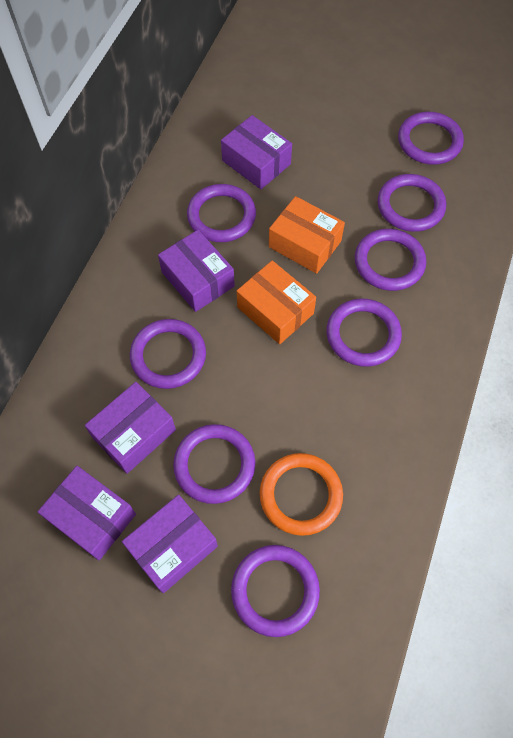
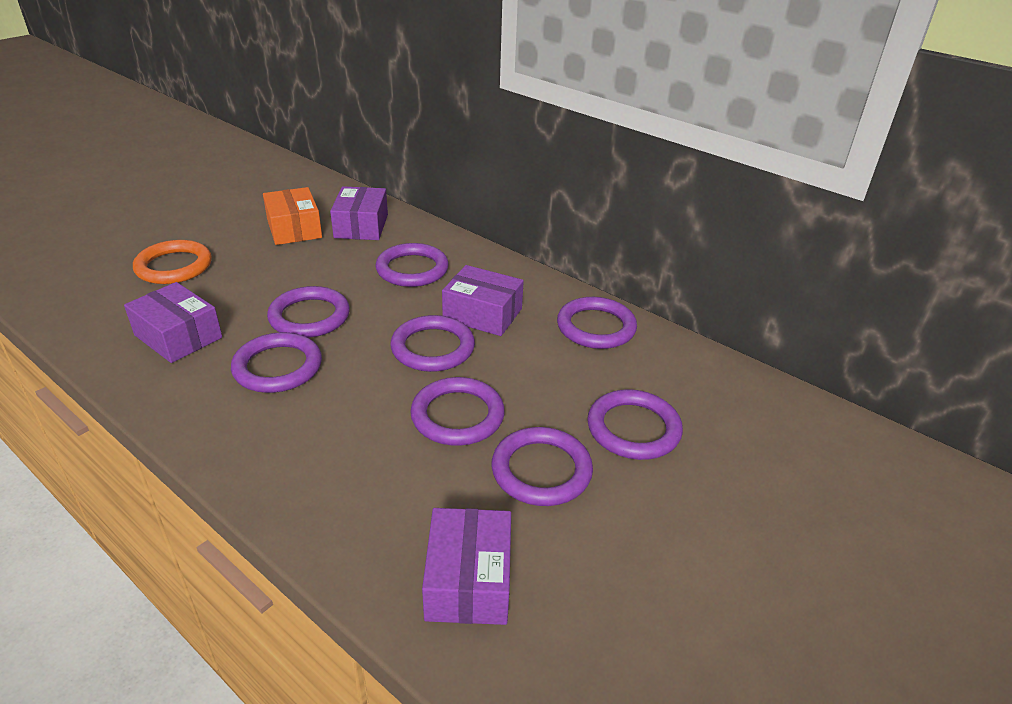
orange box: 2 -> 1
purple box: 5 -> 4

